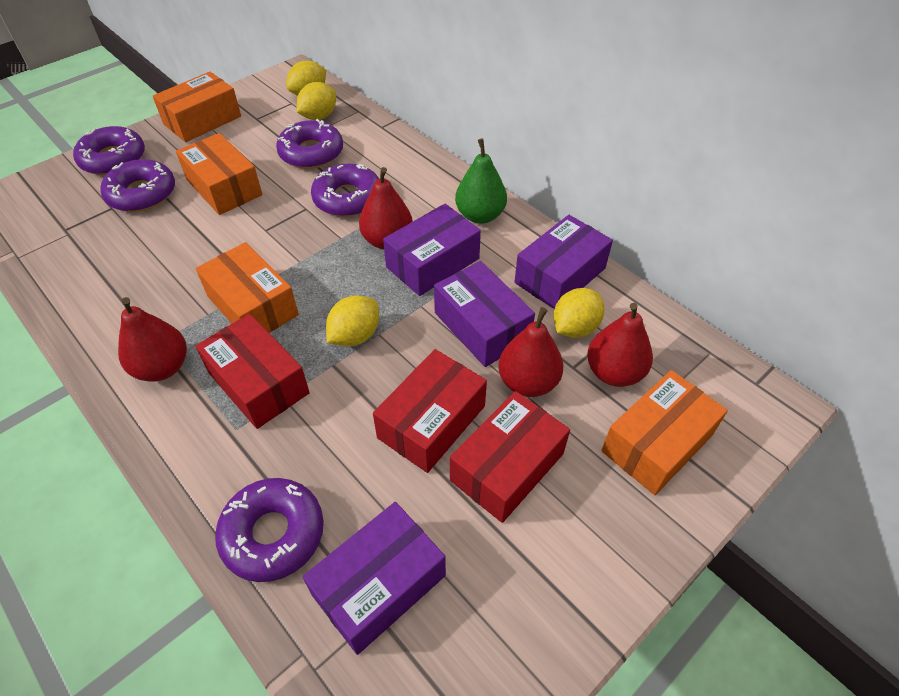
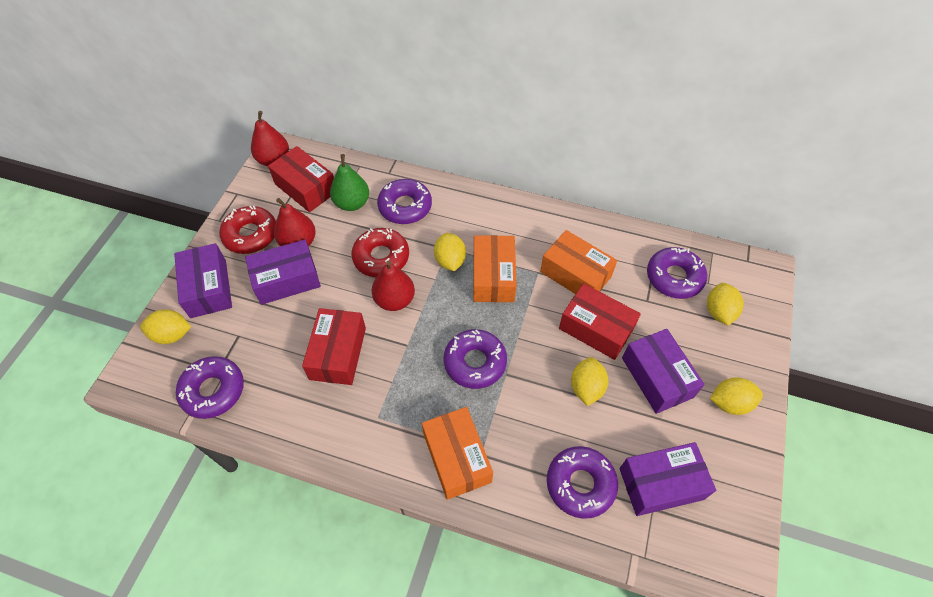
orange box: 4 -> 3
red donut: 0 -> 2
red pear: 4 -> 3
yellow lemon: 4 -> 5

